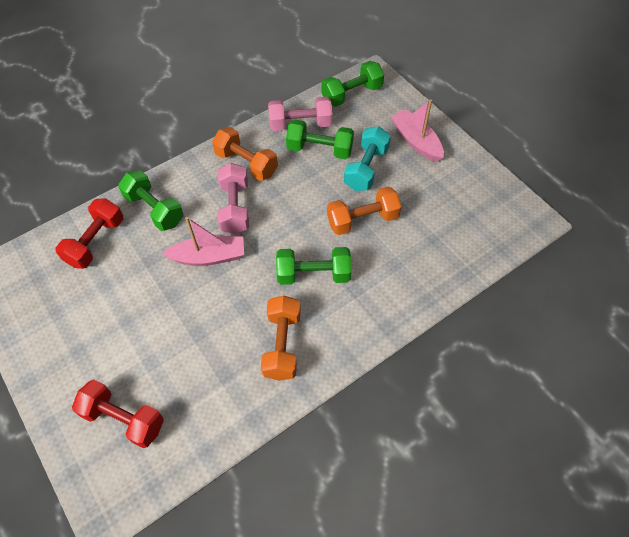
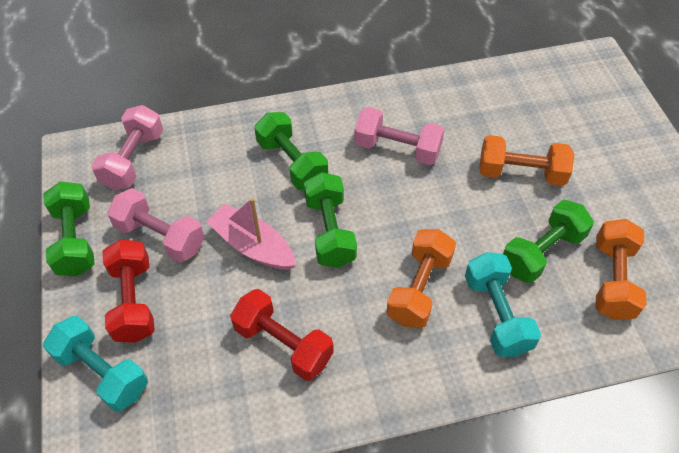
pink boat: 2 -> 1
pink dumbbell: 2 -> 3
turquoise dumbbell: 1 -> 2

